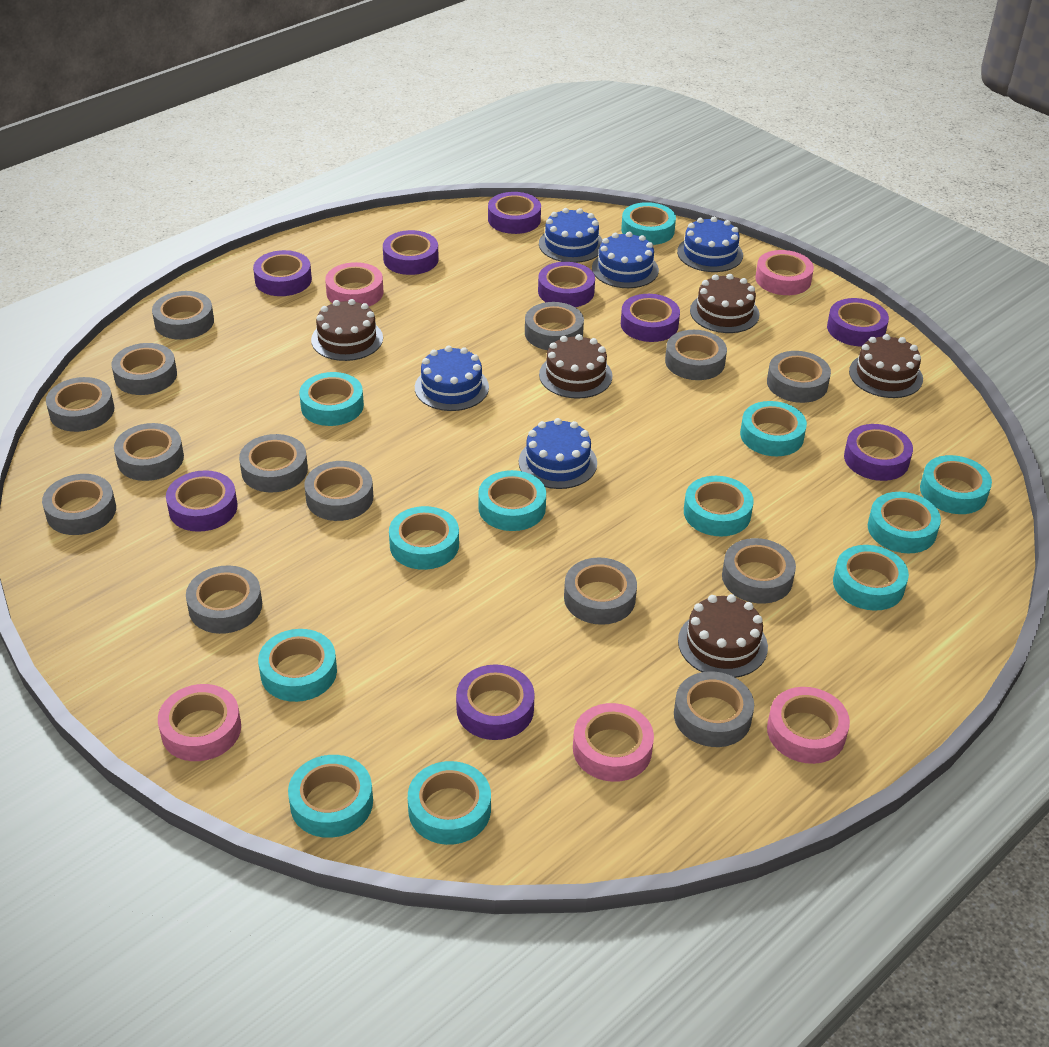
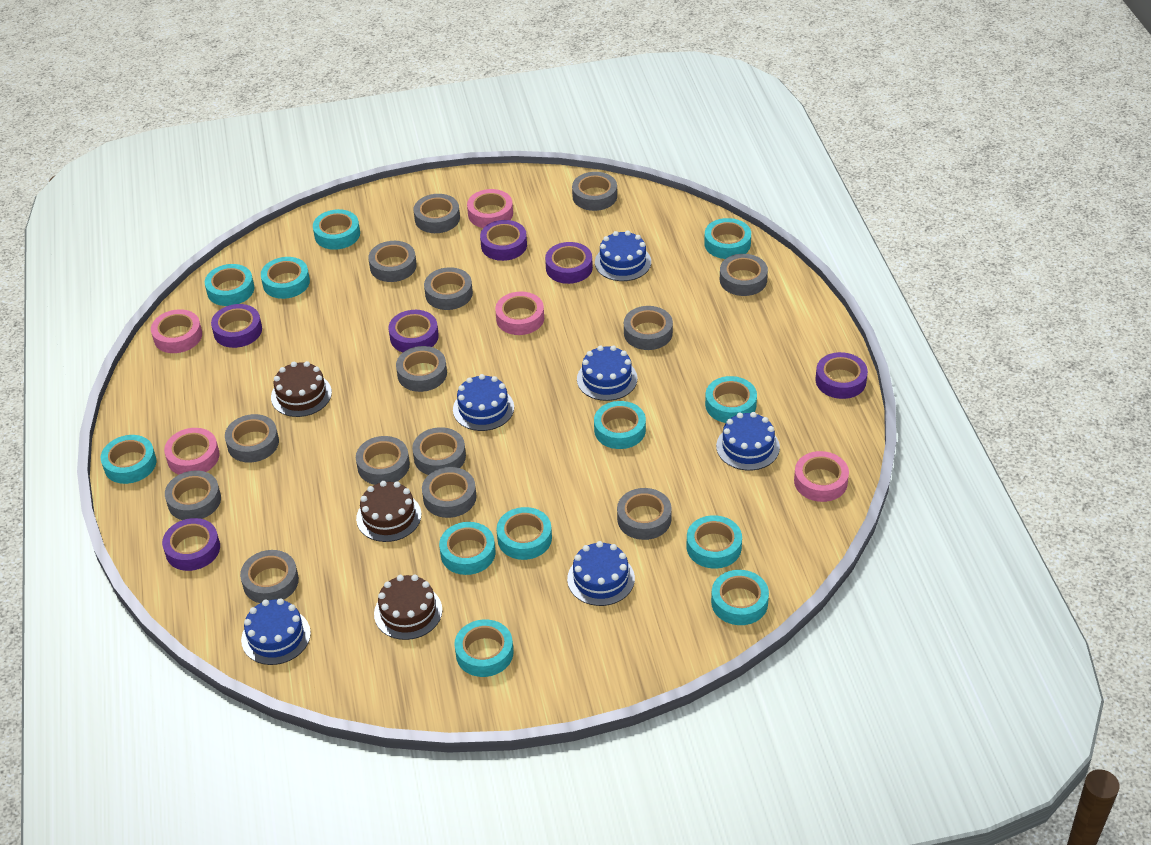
blue cake: 5 -> 6
brown cake: 5 -> 3
purple tape: 9 -> 6

